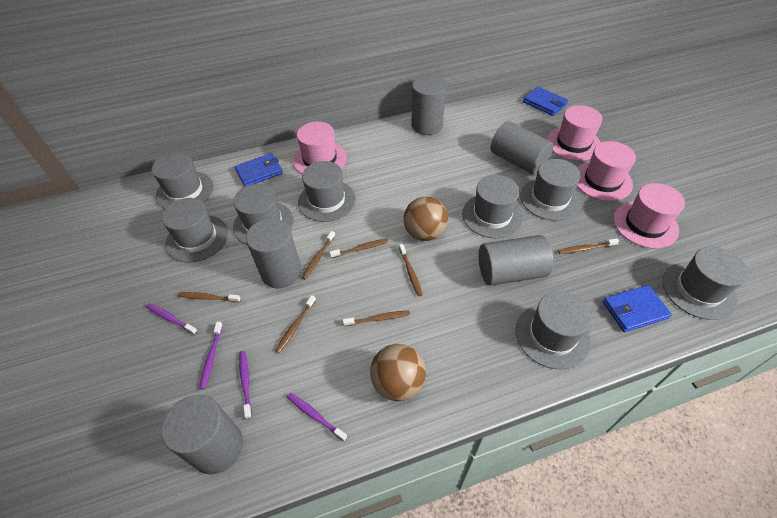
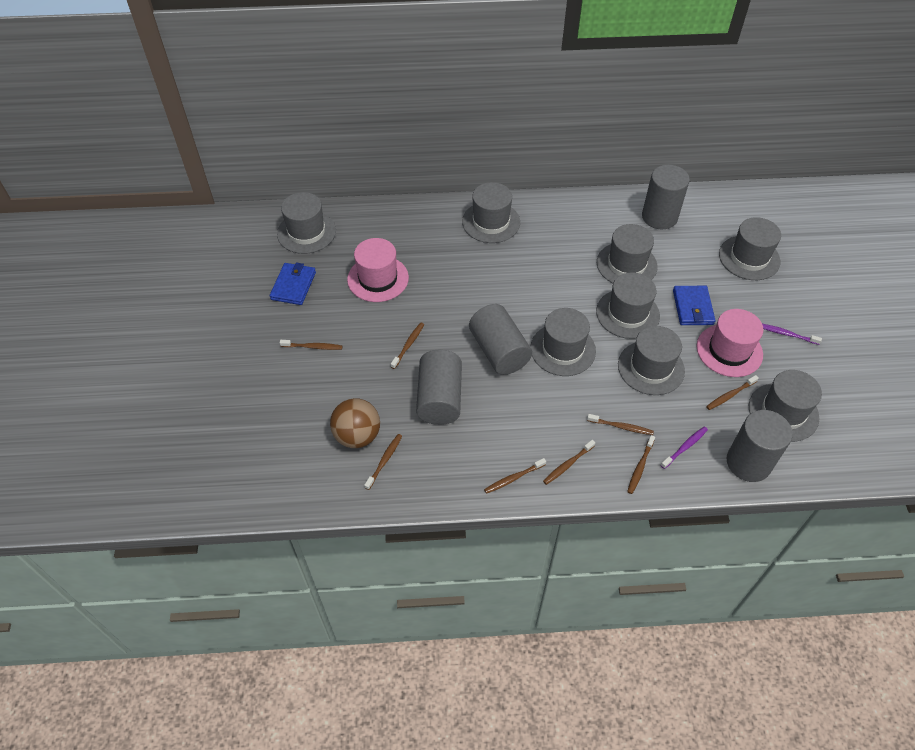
blue wallet: 3 -> 2
brown ball: 2 -> 1
brown toothbrush: 7 -> 8
grey cylinder: 5 -> 4
pink hat: 4 -> 2
purple toothbrush: 4 -> 2

